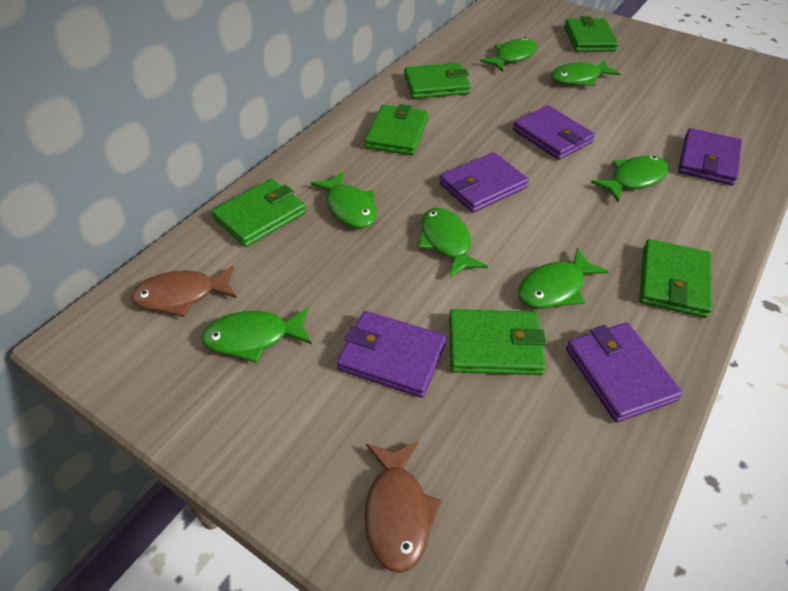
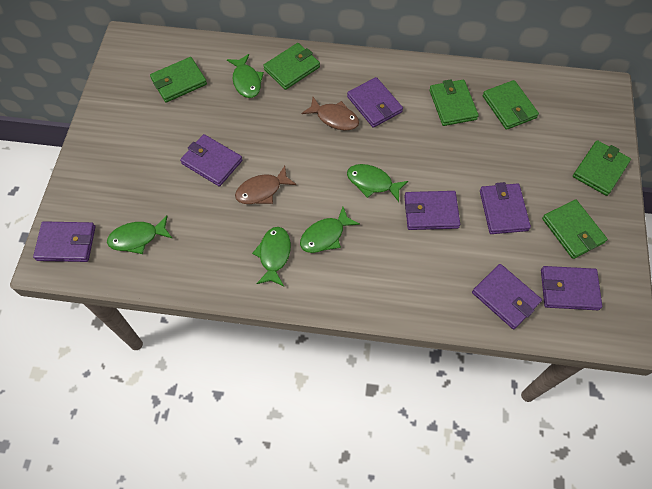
green fish: 7 -> 5
purple wallet: 5 -> 7

